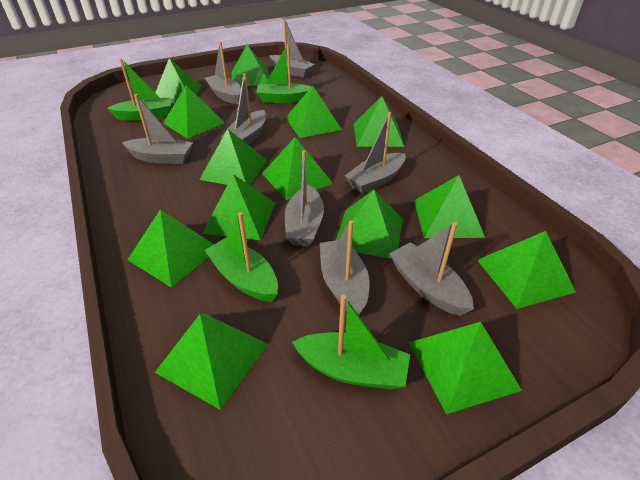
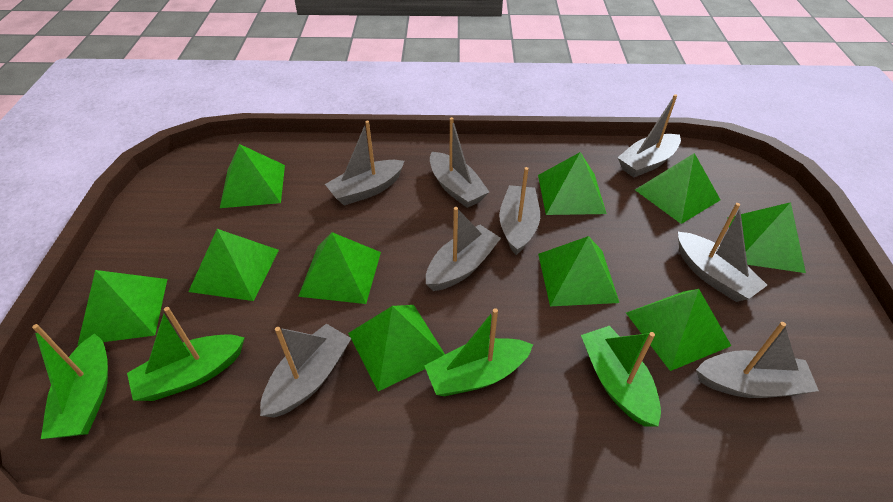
green pyramid: 14 -> 10

